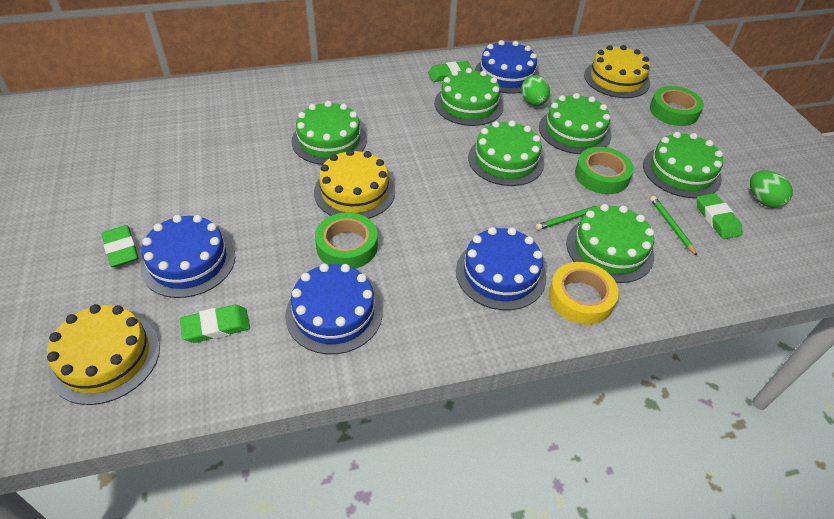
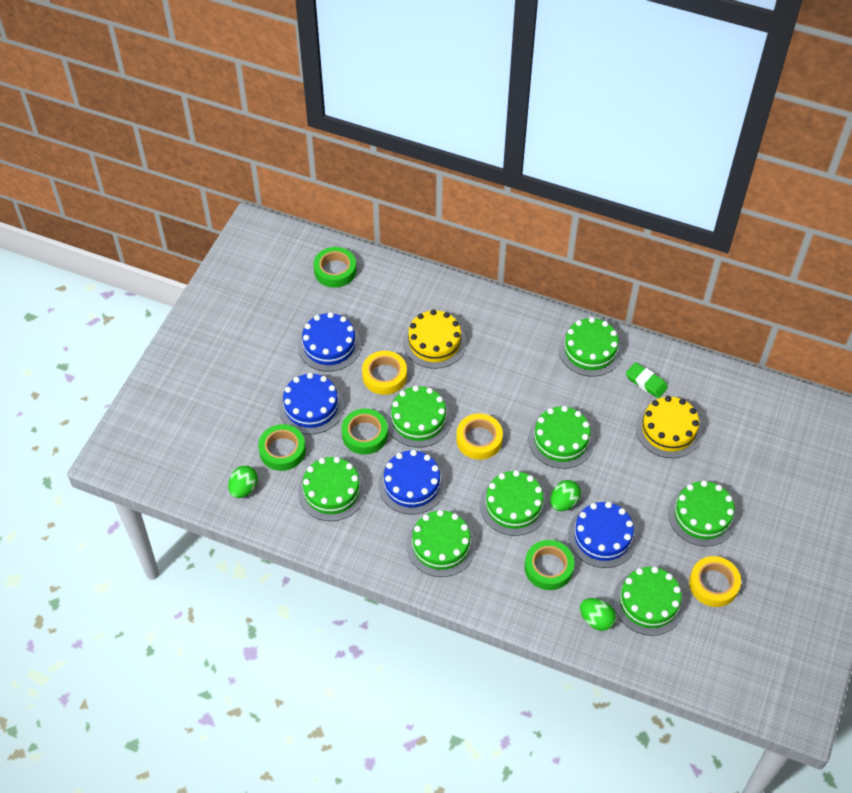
green cake: 6 -> 8
green egg: 2 -> 3
green eraser: 4 -> 1
green pencil: 2 -> 0
green tape: 3 -> 4
yellow cake: 3 -> 2
yellow tape: 1 -> 3

